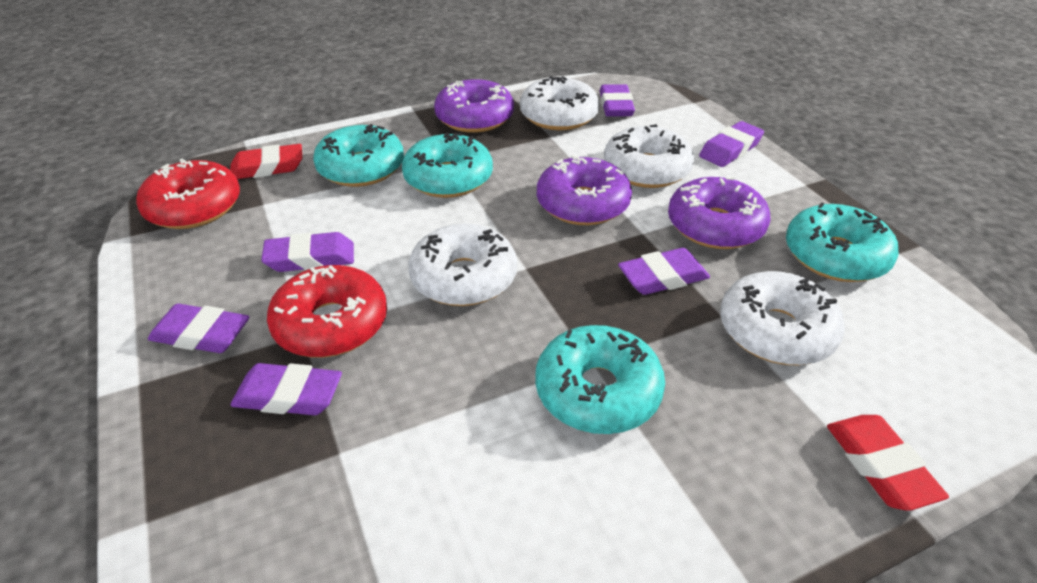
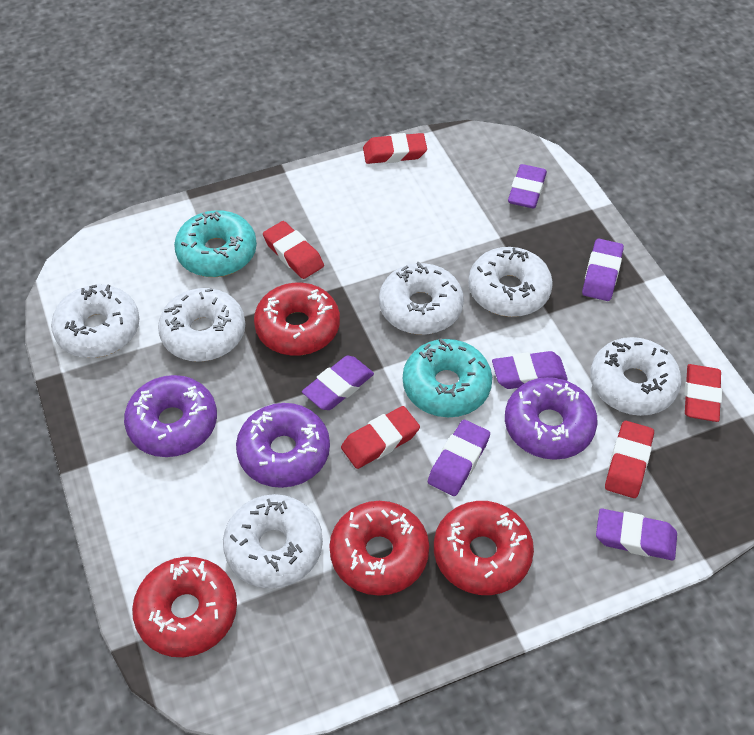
red donut: 2 -> 4
red eraser: 2 -> 5
turquoise donut: 4 -> 2
white donut: 4 -> 6

